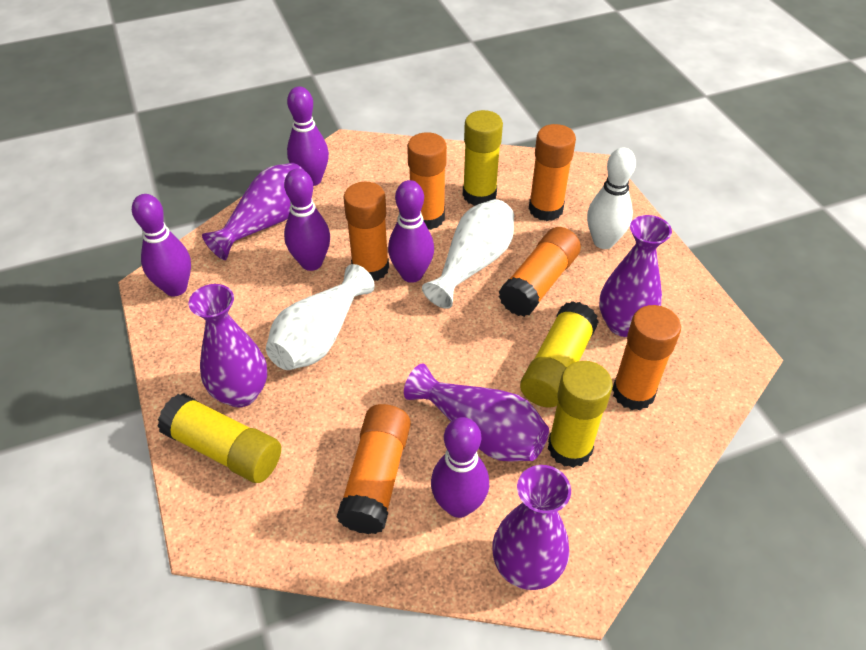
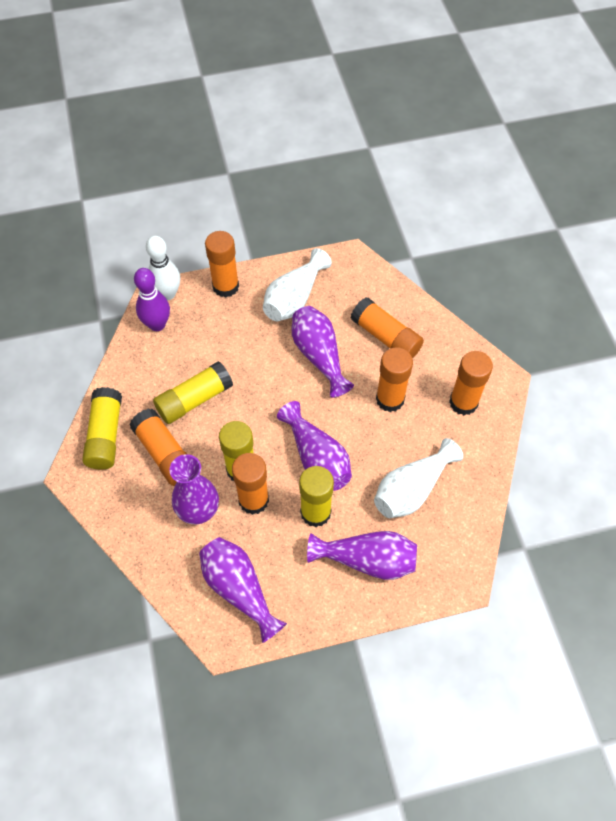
purple bowling pin: 5 -> 1

